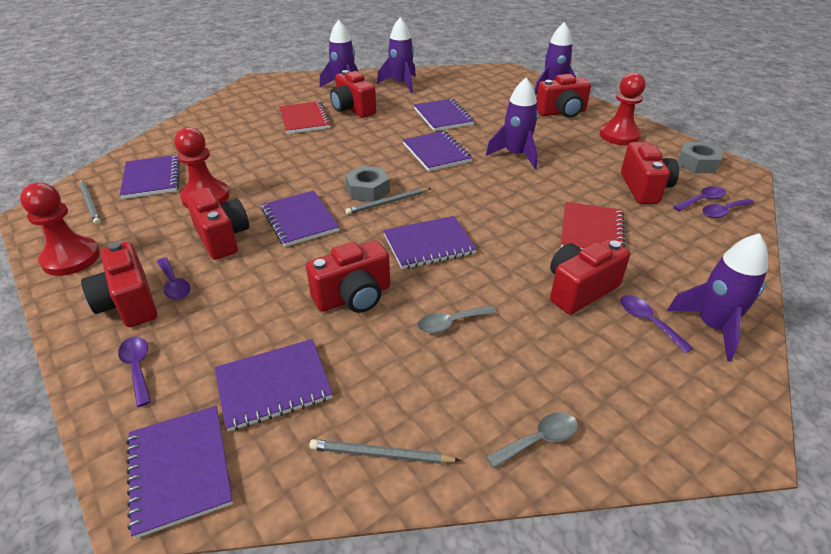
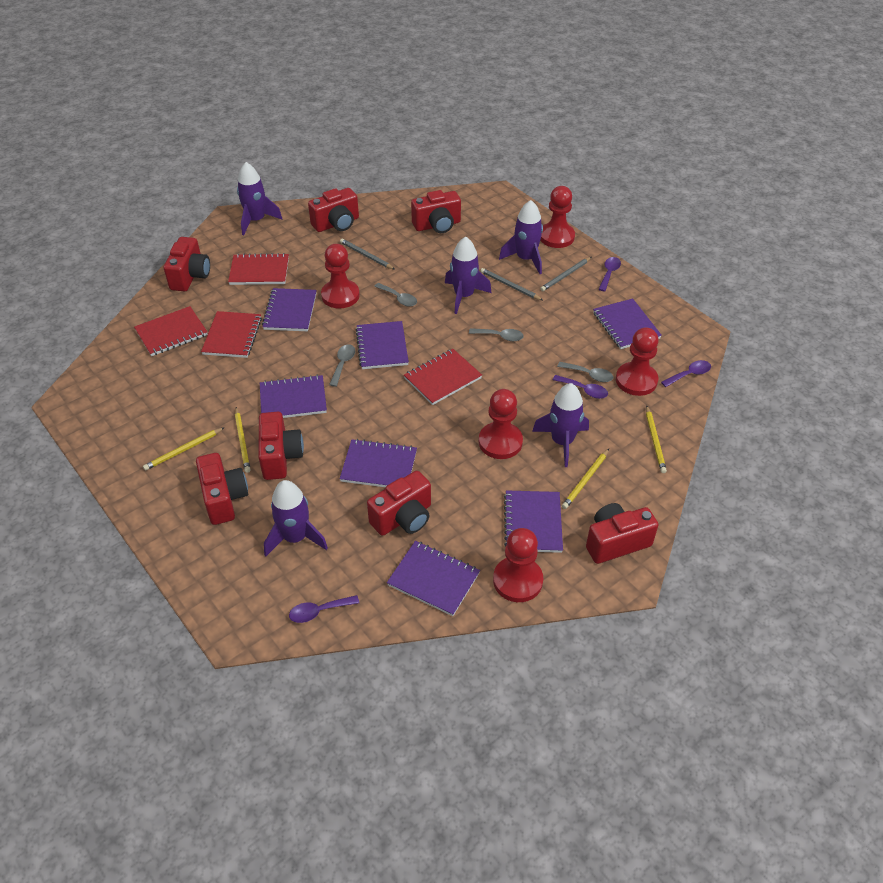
grey nut: 2 -> 0
grey spoon: 2 -> 4
purple spoon: 5 -> 4
red notebook: 2 -> 4
red pawn: 3 -> 5
yellow pencil: 0 -> 4

